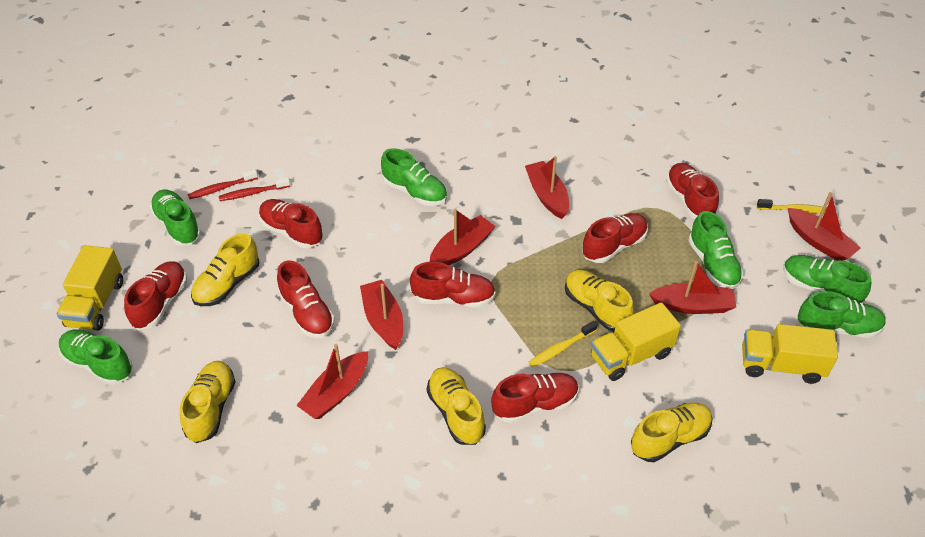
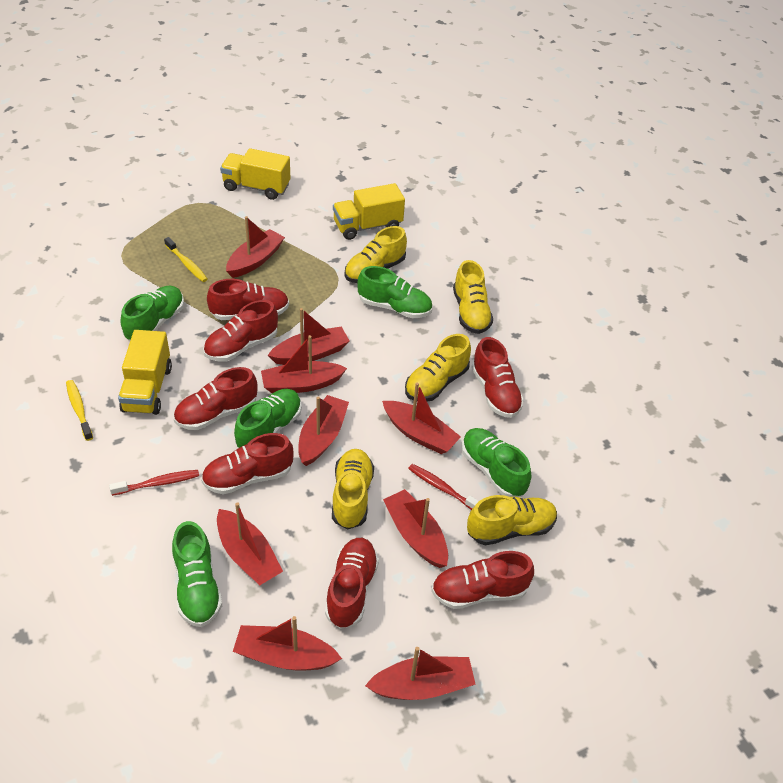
green shoe: 6 -> 5
red boat: 6 -> 9

